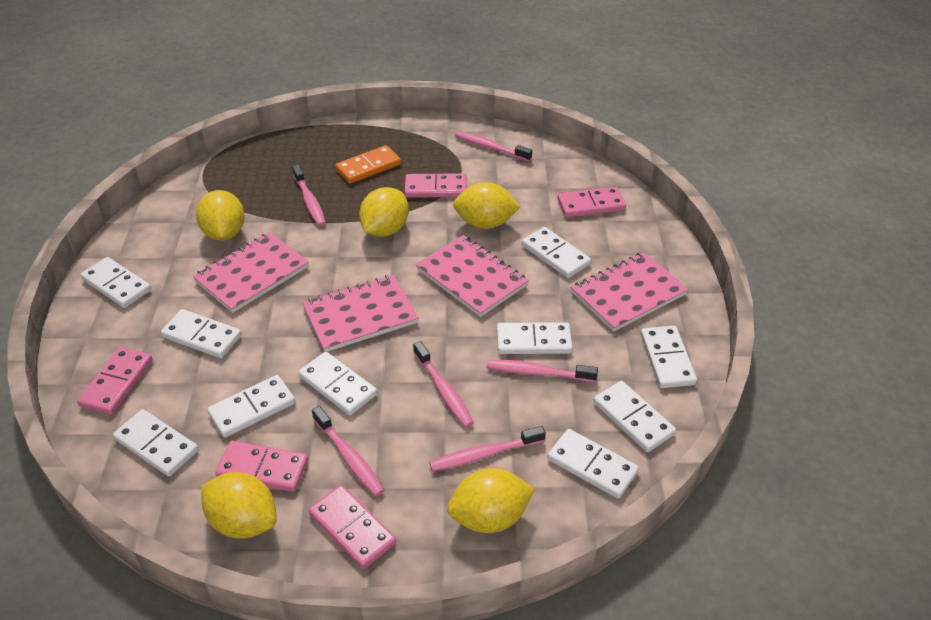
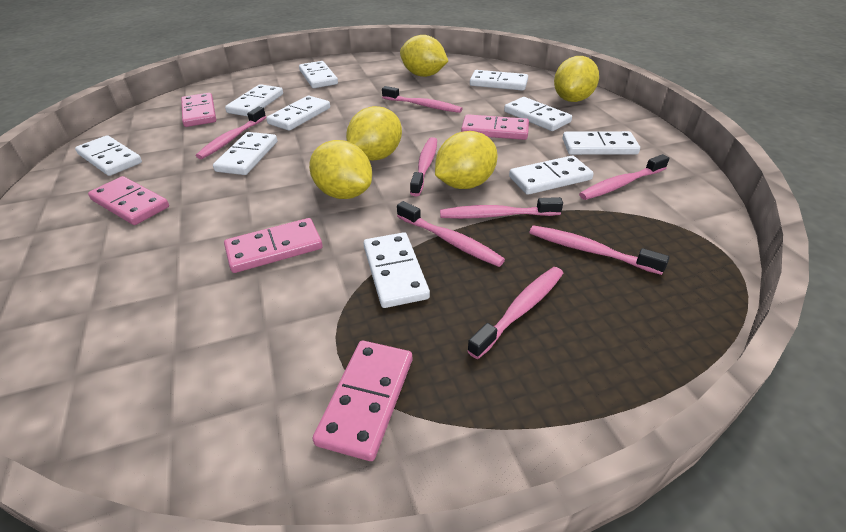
orange domino: 1 -> 0
pink notebook: 4 -> 0
pink toothbrush: 6 -> 8

